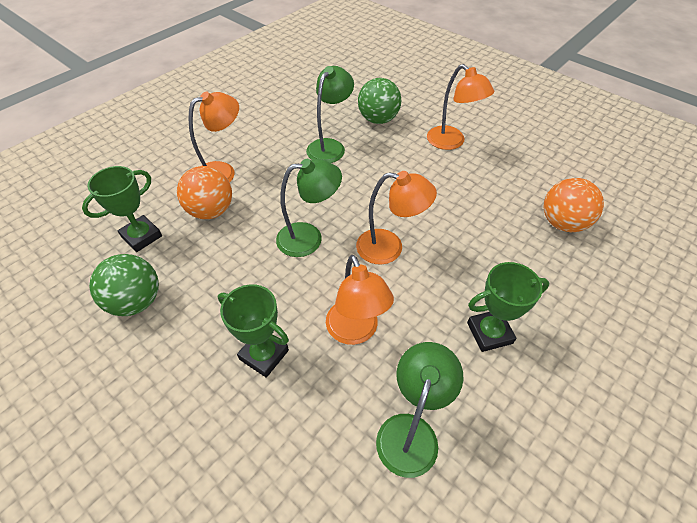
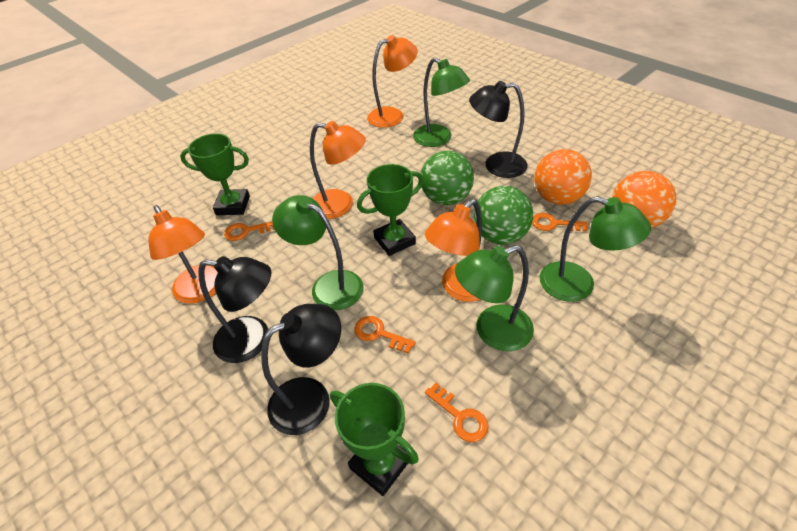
black lamp: 0 -> 3
green lamp: 3 -> 4
orange key: 0 -> 4

